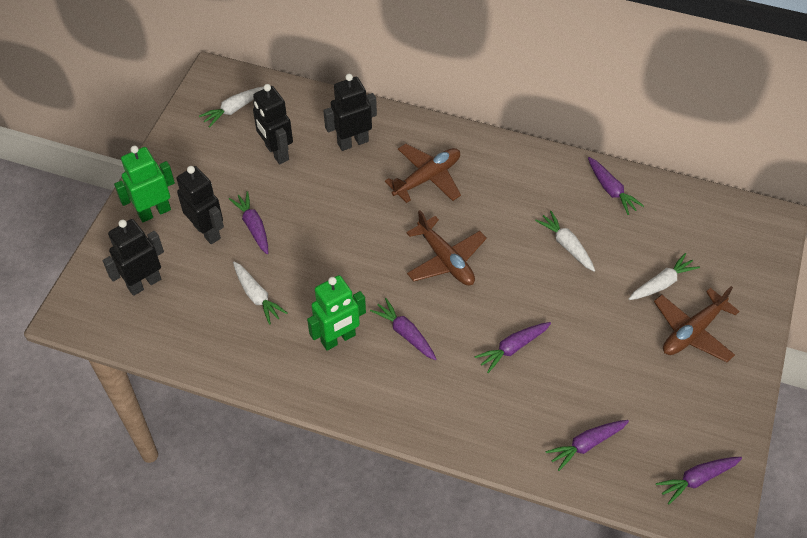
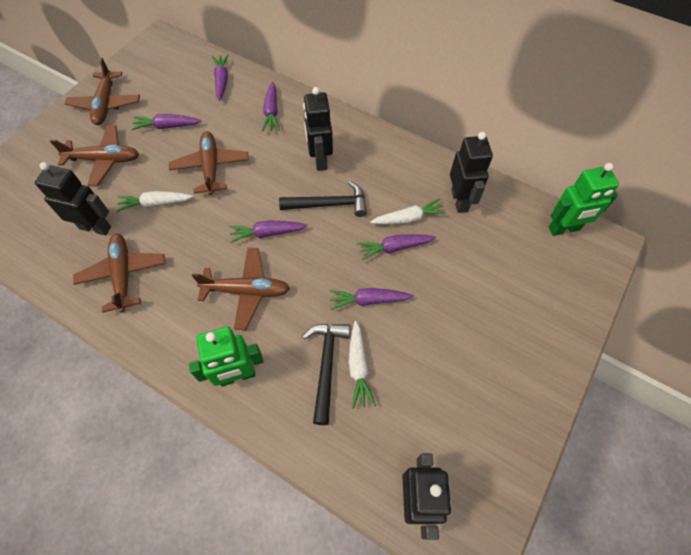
black hammer: 0 -> 2
brown plane: 3 -> 5
white carrot: 4 -> 3

